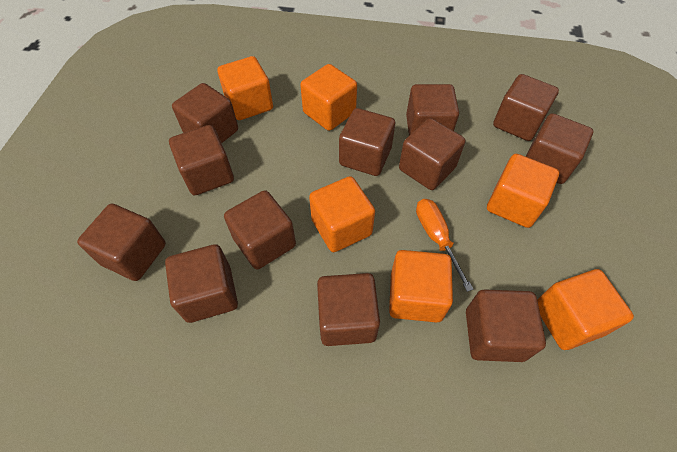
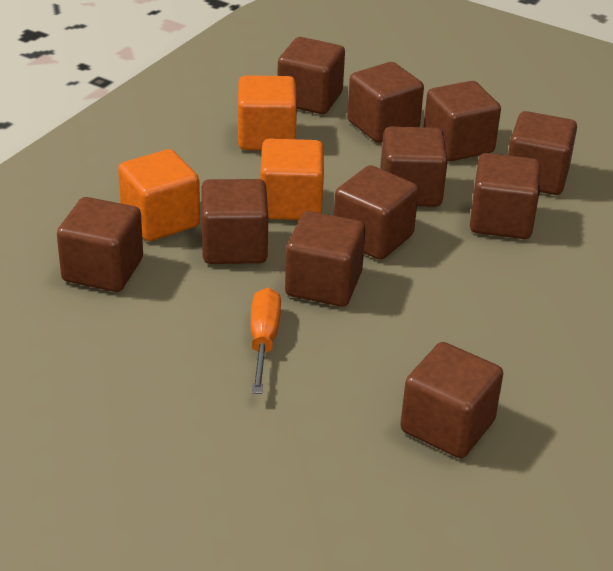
brown cube: 12 -> 11
orange cube: 6 -> 3

